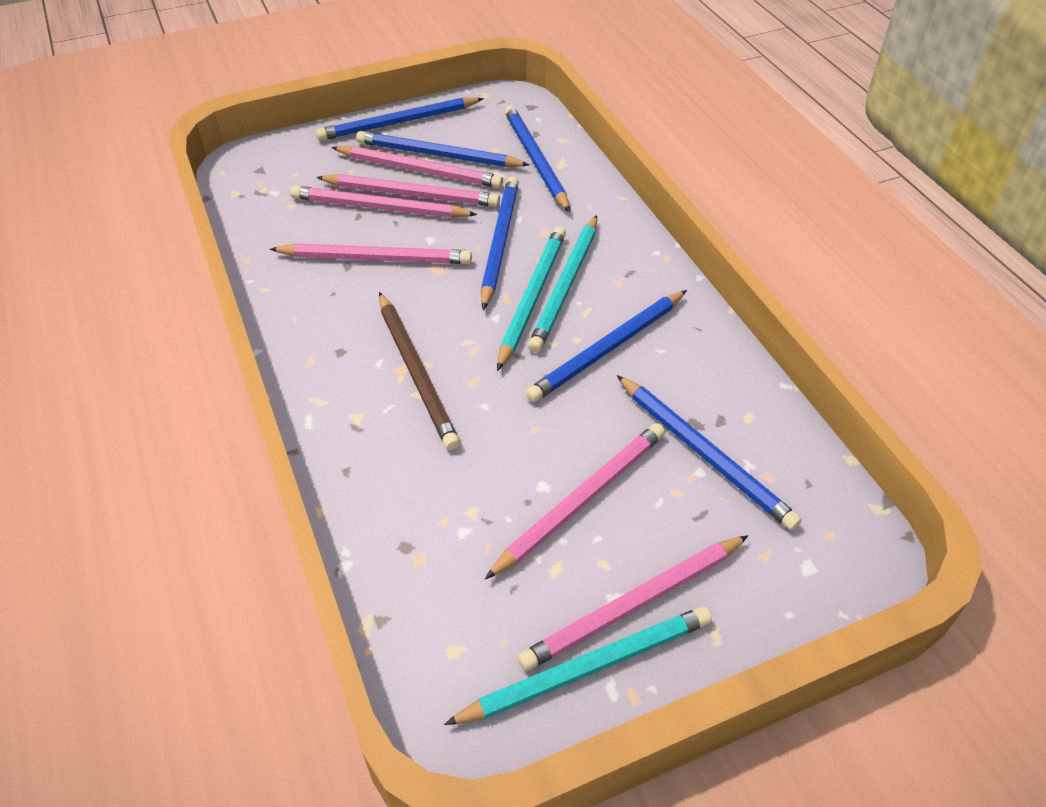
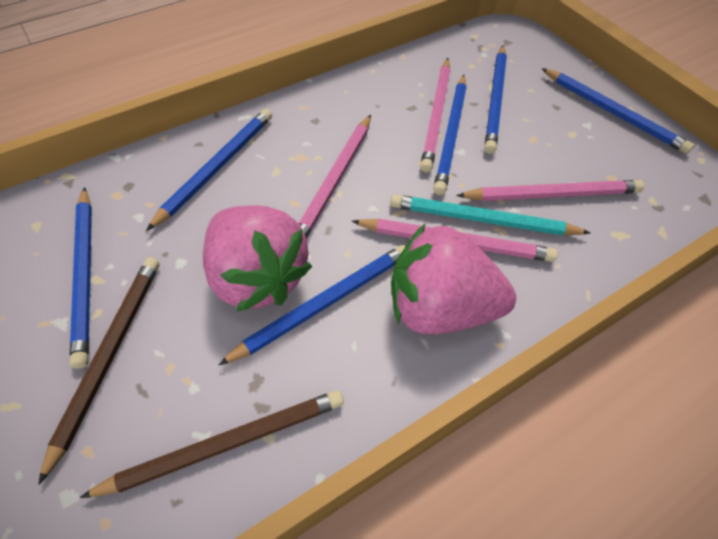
brown pencil: 1 -> 2
pink pencil: 6 -> 4
pink strawberry: 0 -> 2
turquoise pencil: 3 -> 1

